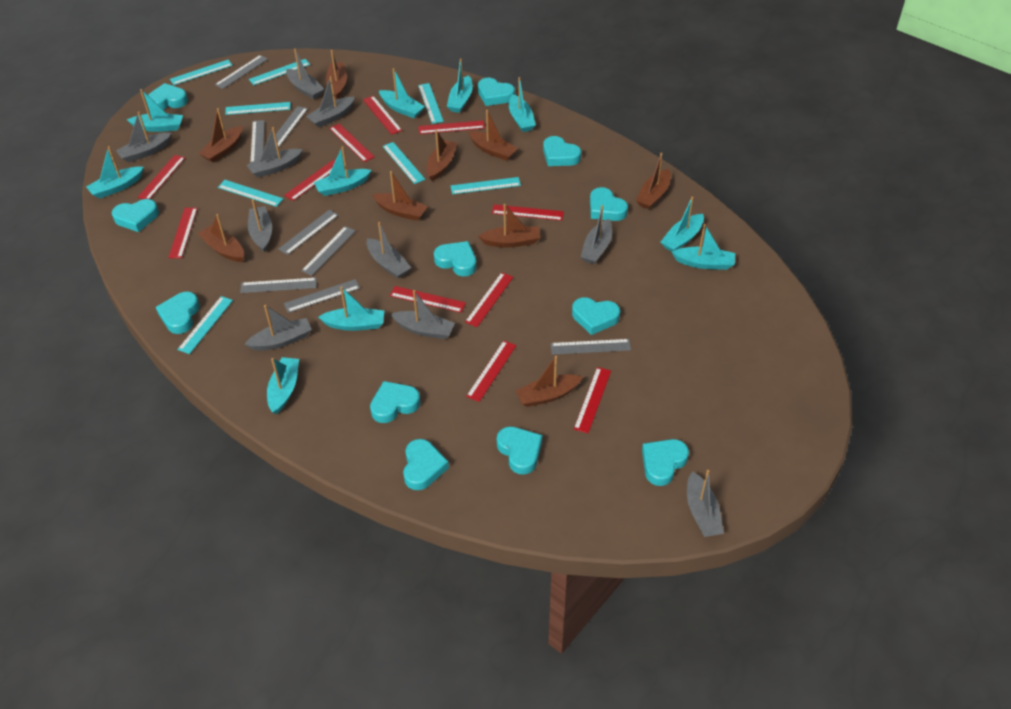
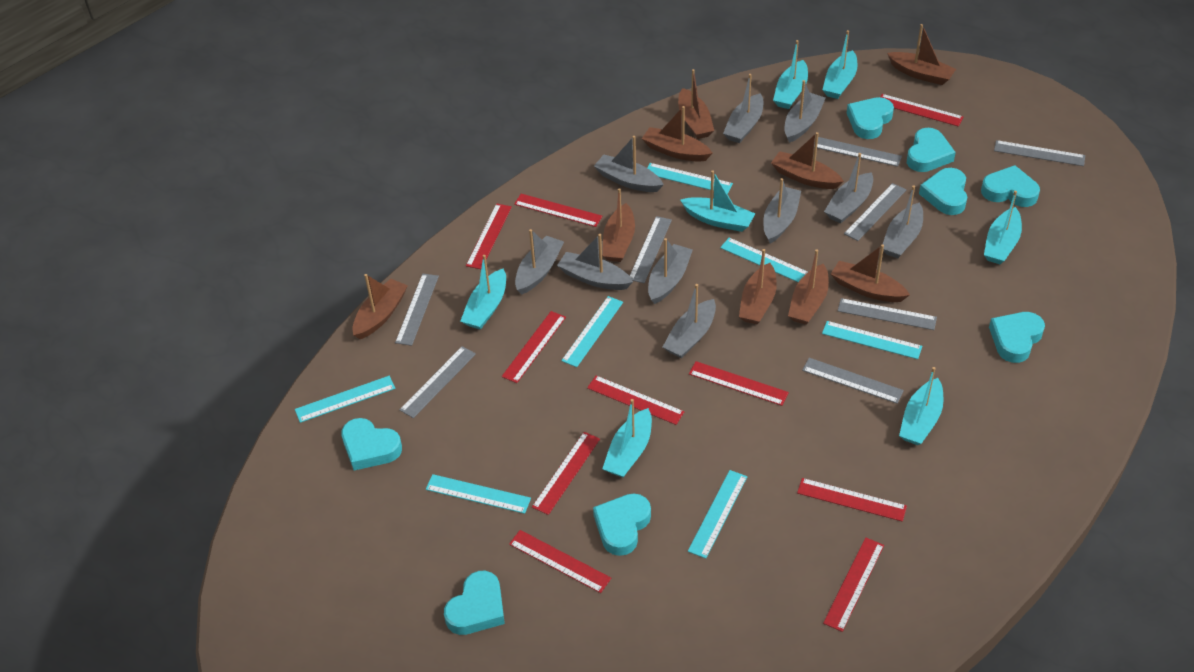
red ruler: 11 -> 10
turquoise boat: 10 -> 7
turquoise heart: 12 -> 8
turquoise ruler: 8 -> 7

